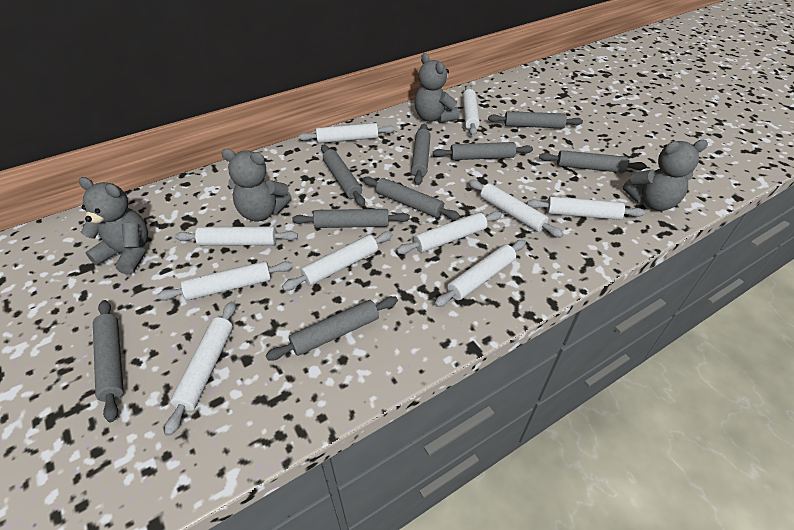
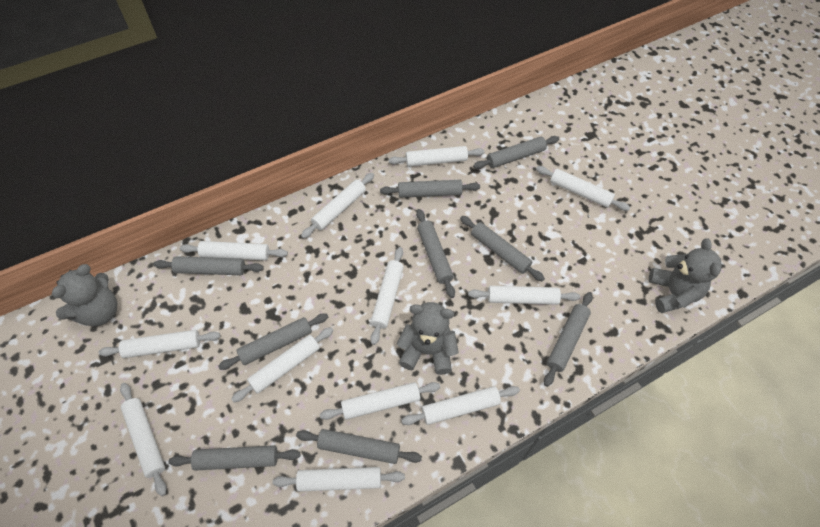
grey teddy bear: 4 -> 3
white rolling pin: 10 -> 12

